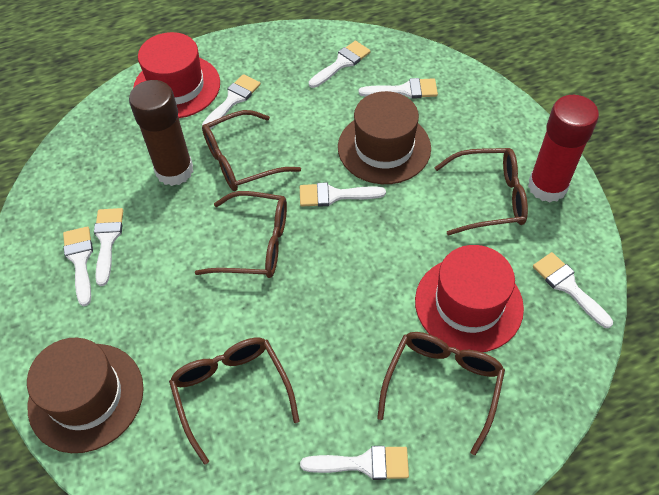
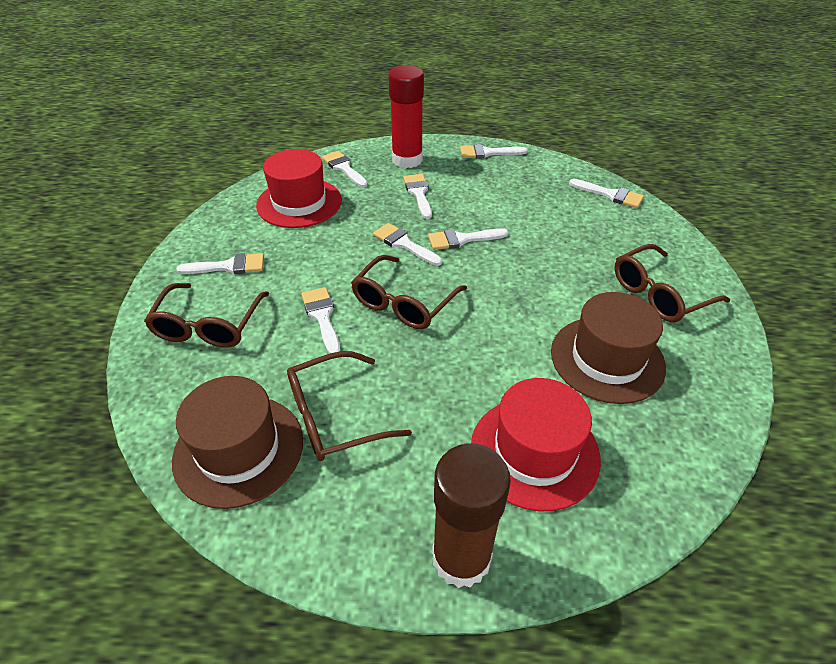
brown glasses: 5 -> 4

